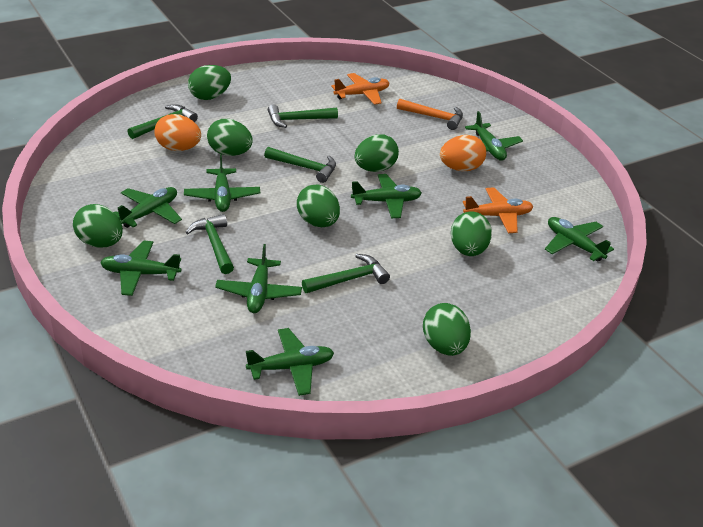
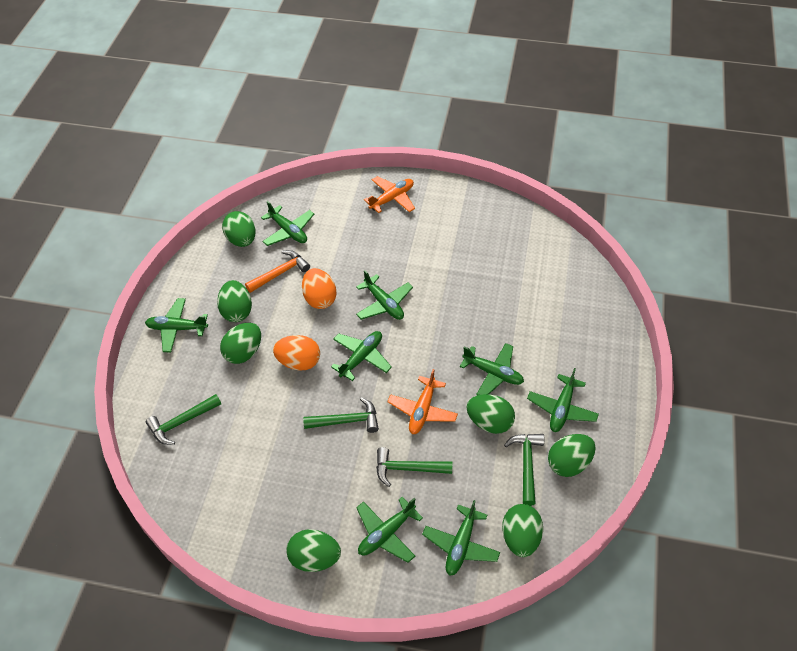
green hammer: 5 -> 4

